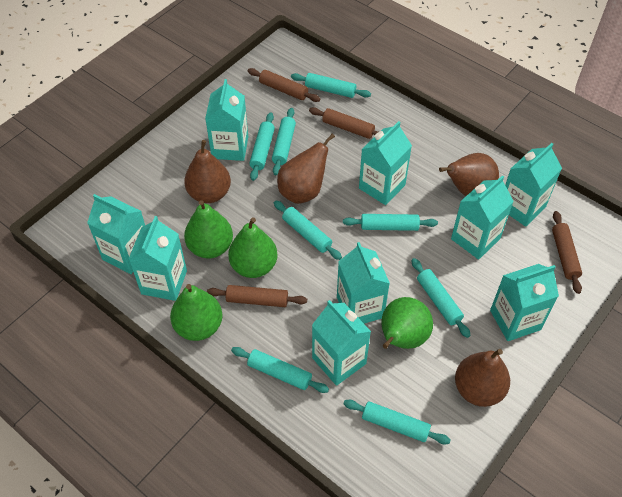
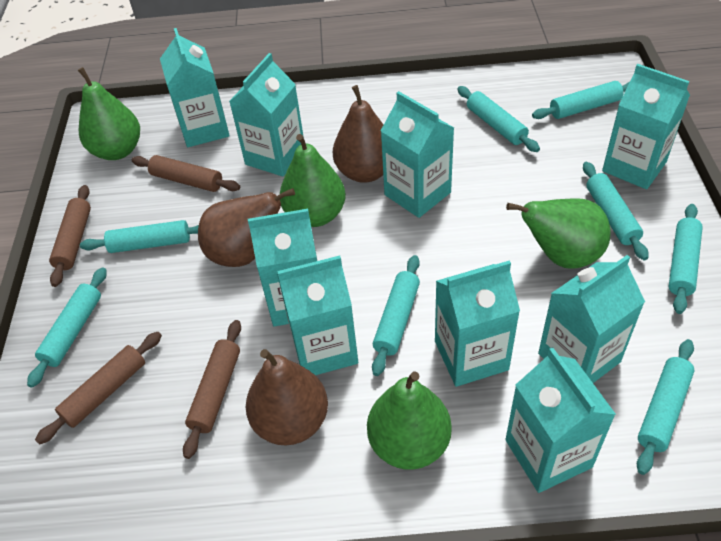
brown pear: 4 -> 3

